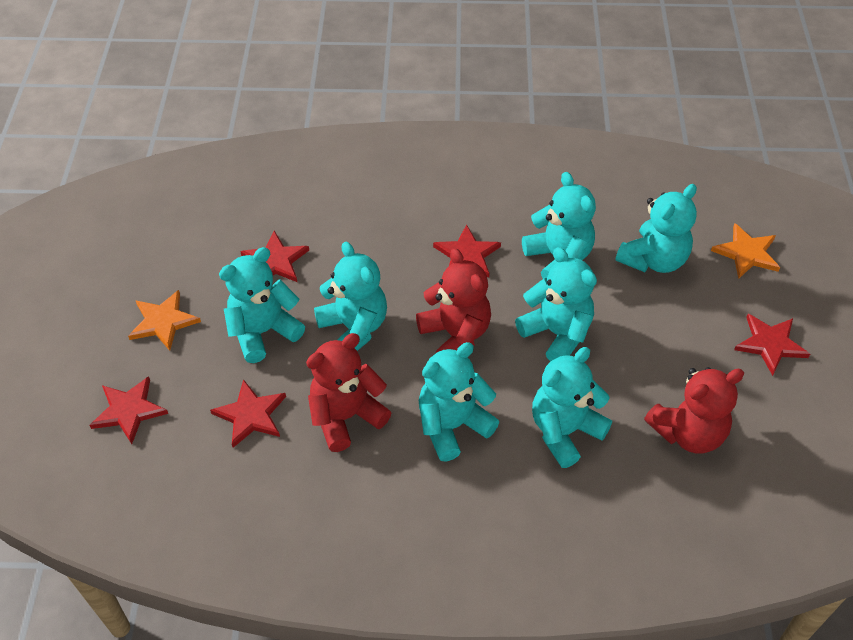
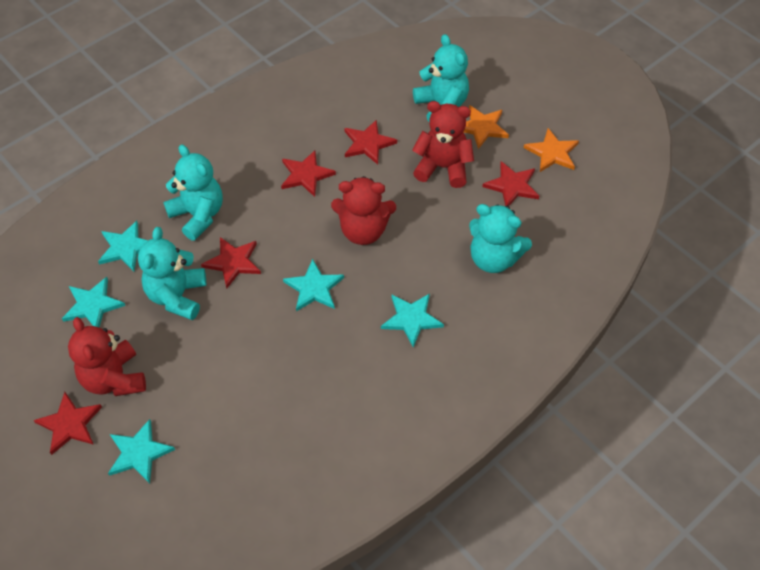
turquoise star: 0 -> 5
turquoise teddy bear: 7 -> 4

